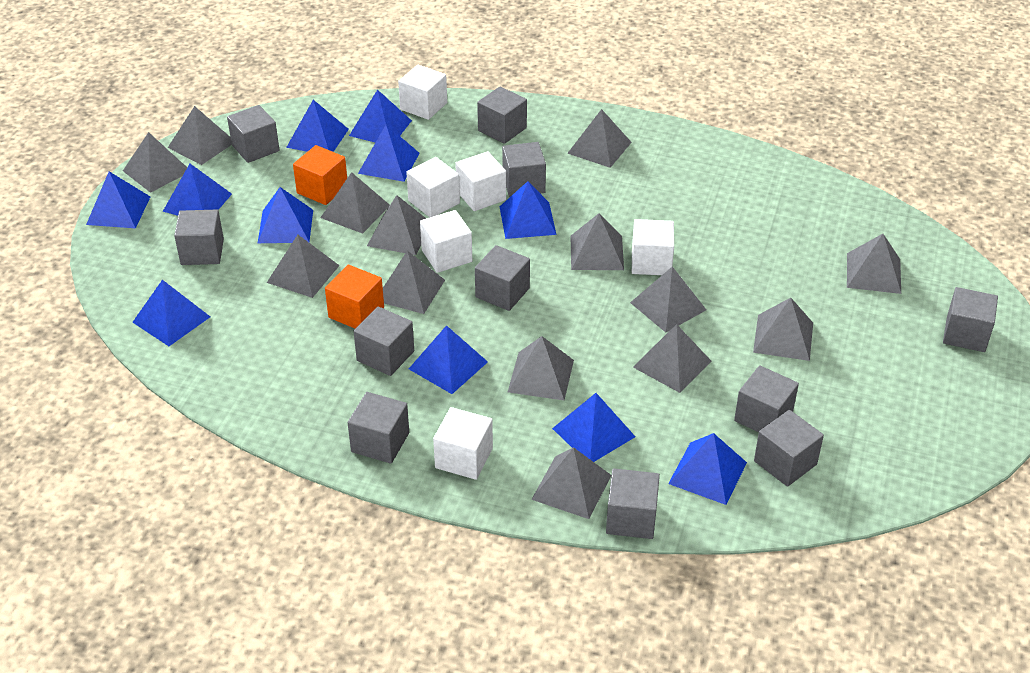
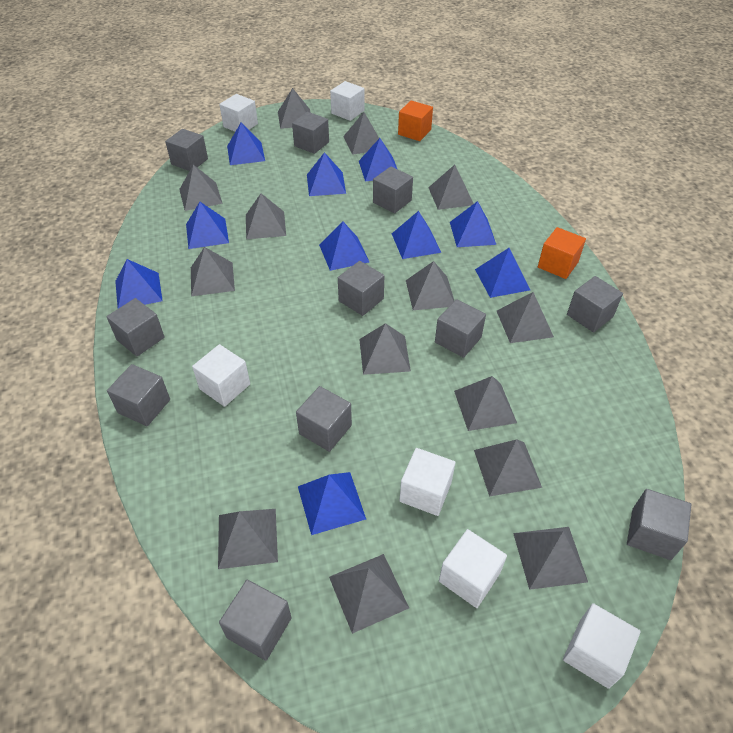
blue pyramid: 11 -> 10

